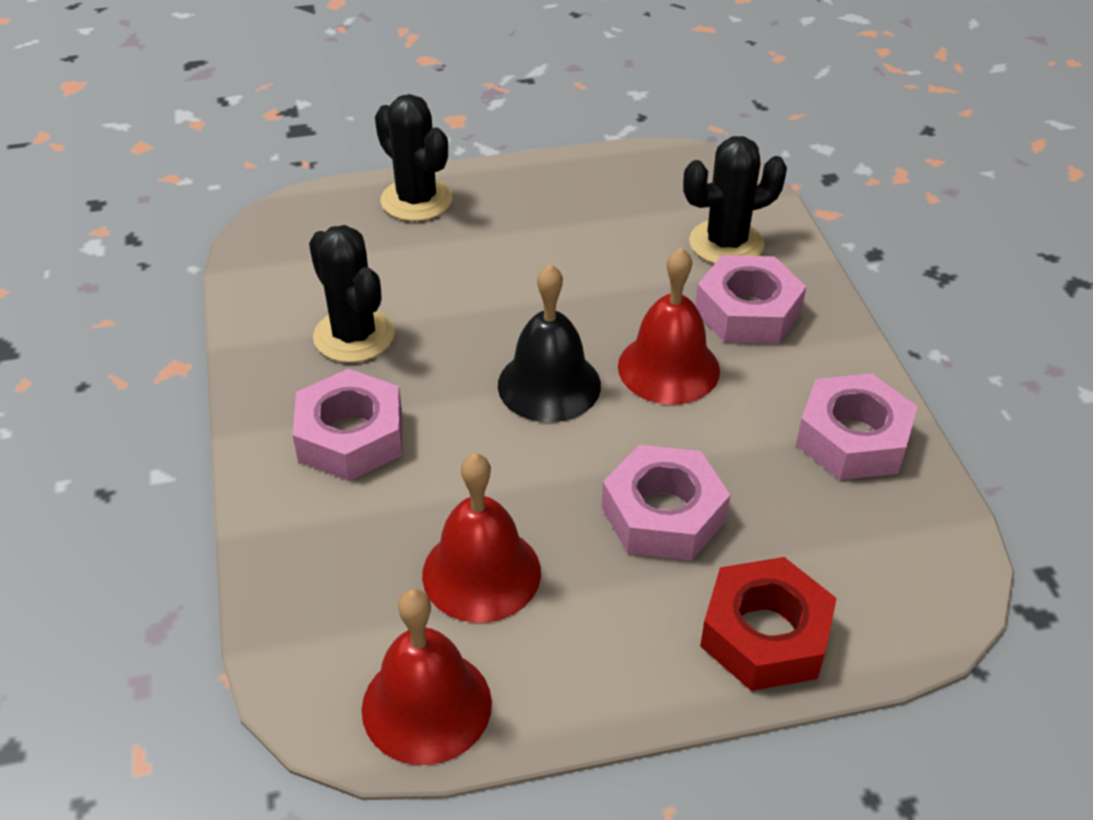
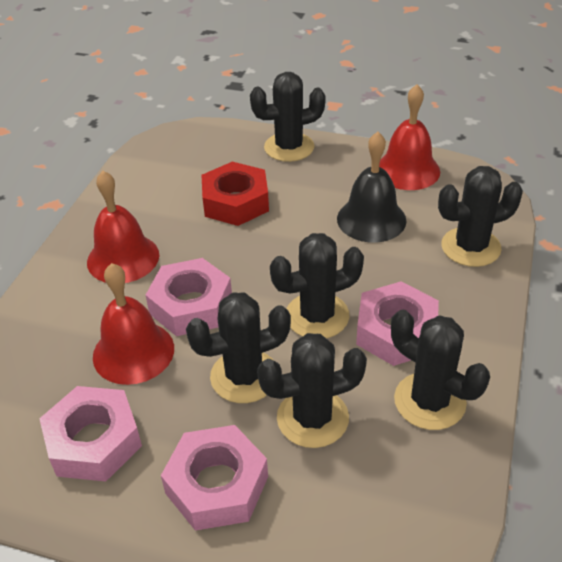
black cactus: 3 -> 6

